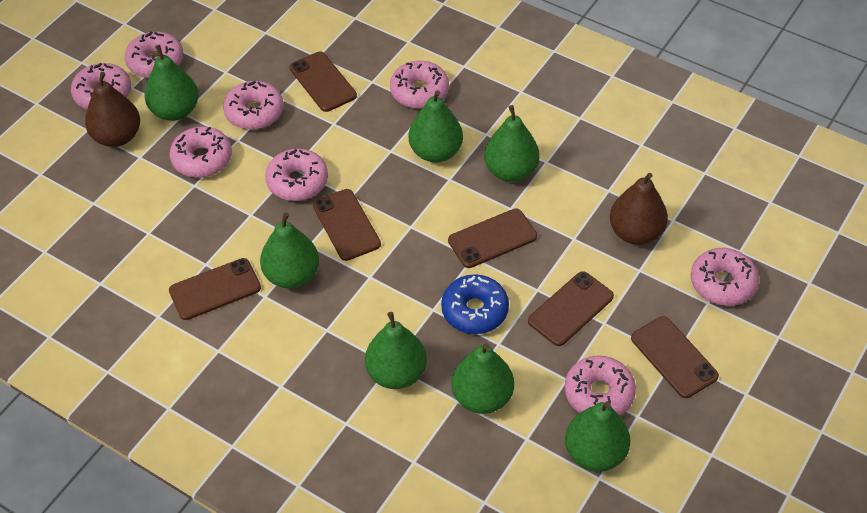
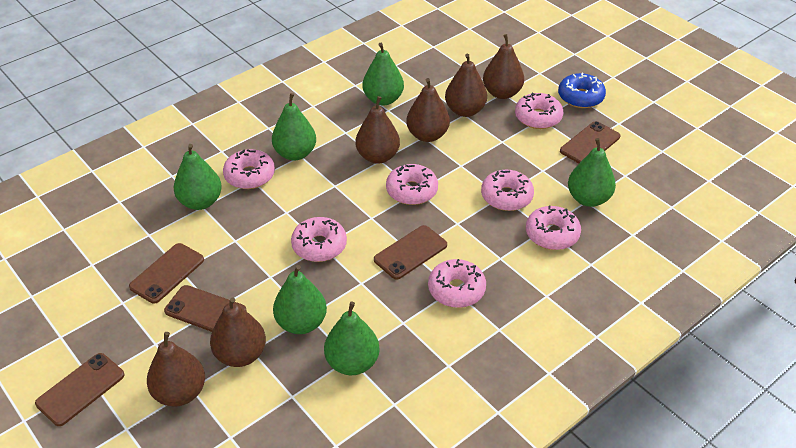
brown pear: 2 -> 6
brown phone: 6 -> 5
green pear: 7 -> 6
pink donut: 8 -> 7

